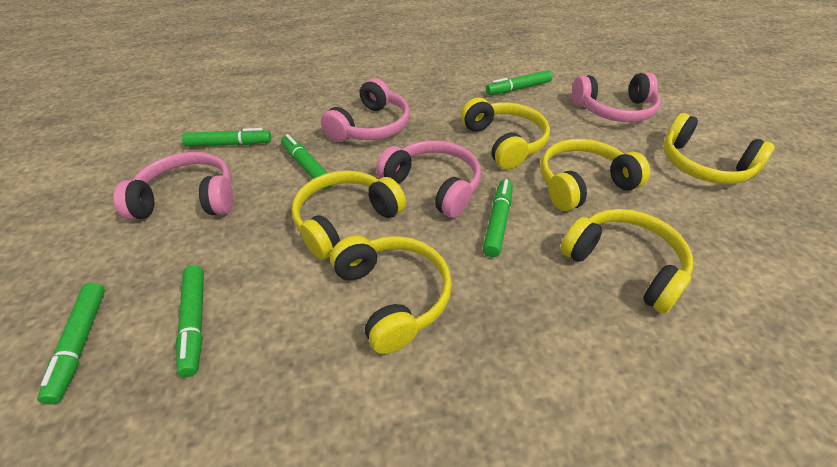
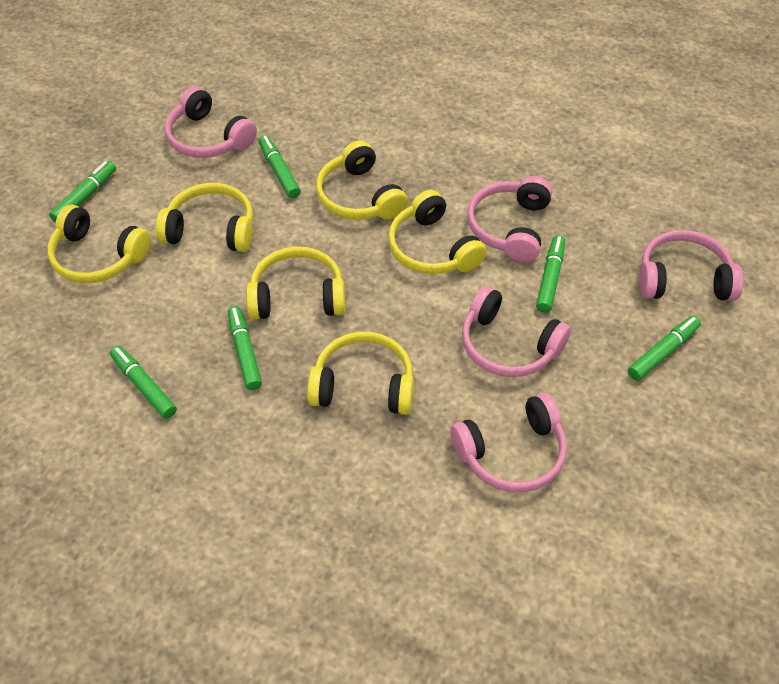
pink headphones: 4 -> 5

